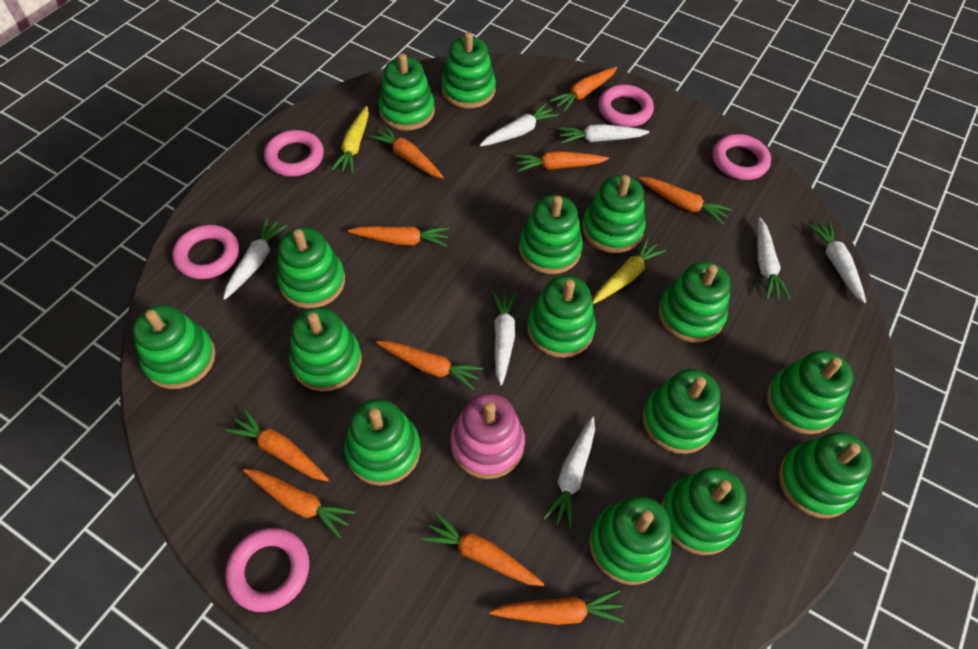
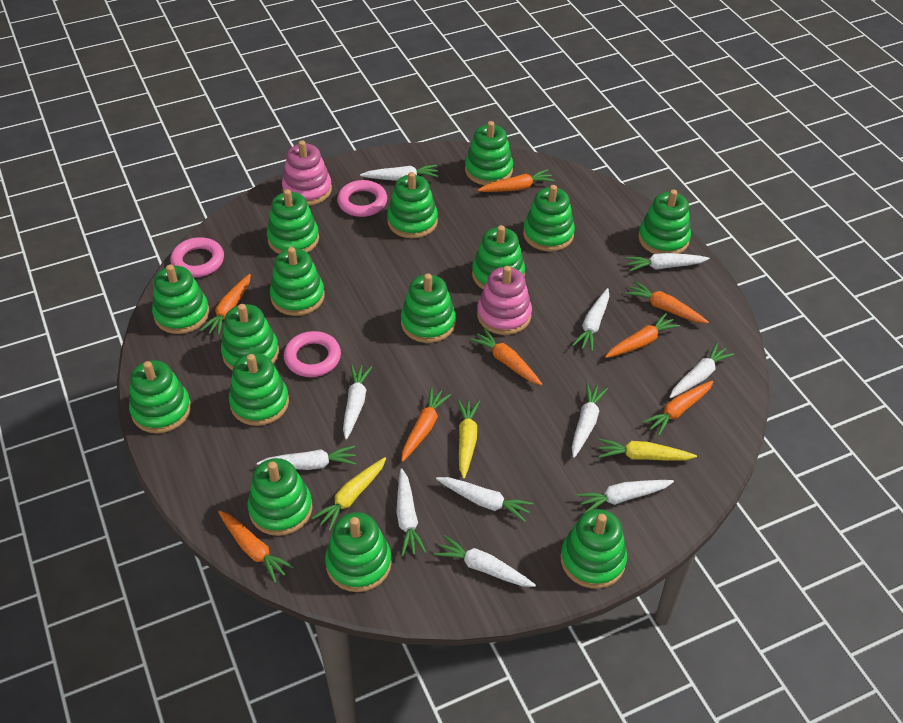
orange carrot: 10 -> 8
pink ring: 5 -> 3
pink stacking toy: 1 -> 2
white carrot: 7 -> 11
yellow carrot: 2 -> 3

